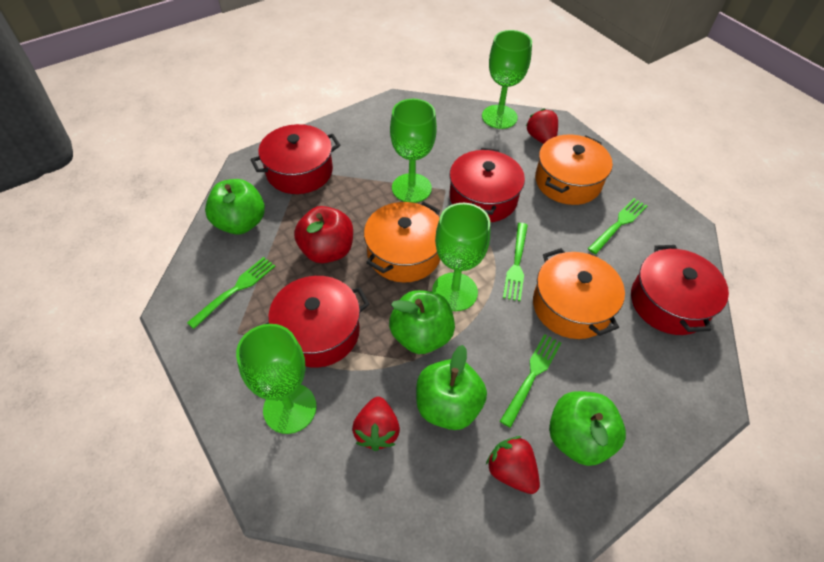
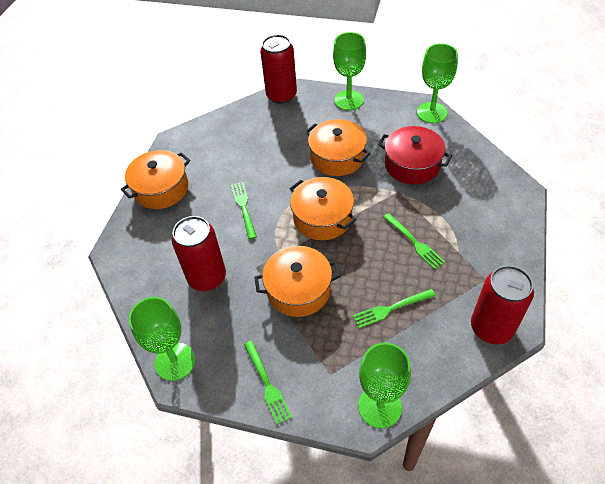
green apple: 4 -> 0
orange pot: 3 -> 4
red apple: 1 -> 0
red can: 0 -> 3
red pot: 4 -> 1
red strawberry: 3 -> 0

